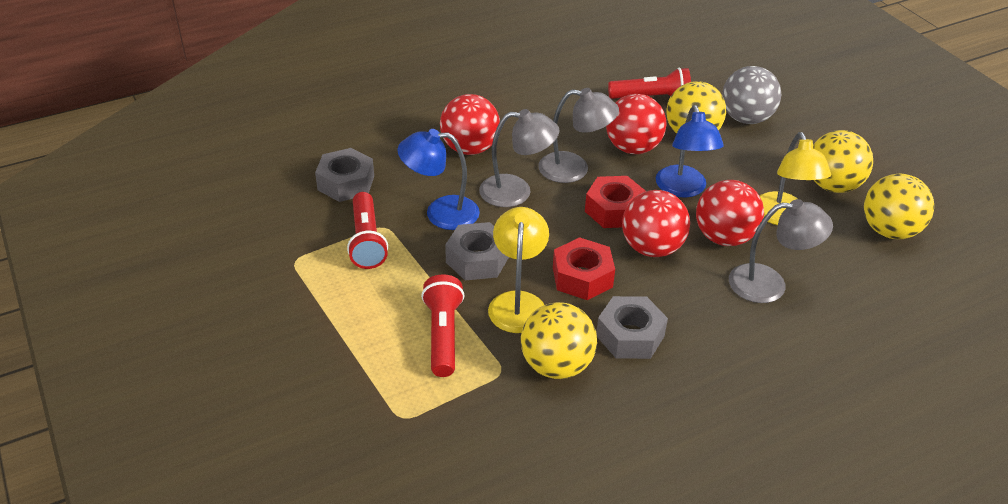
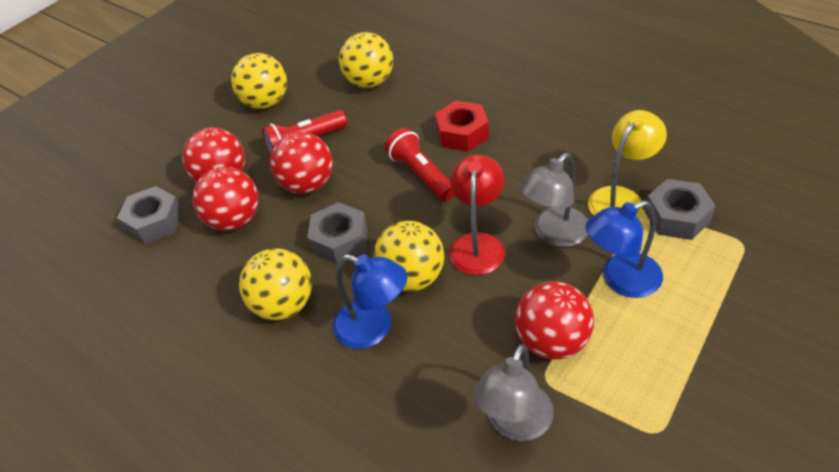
grey ball: 1 -> 0
grey lamp: 3 -> 2
red flashlight: 3 -> 2
red lamp: 0 -> 1
red nut: 2 -> 1
yellow lamp: 2 -> 1

